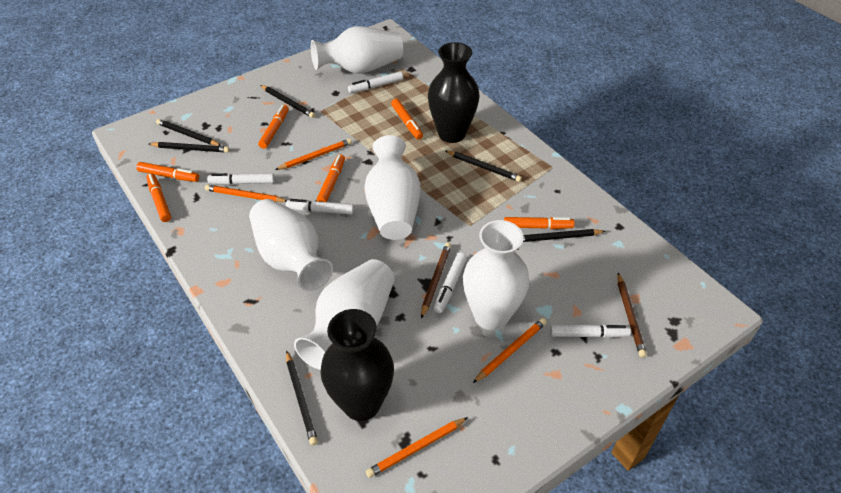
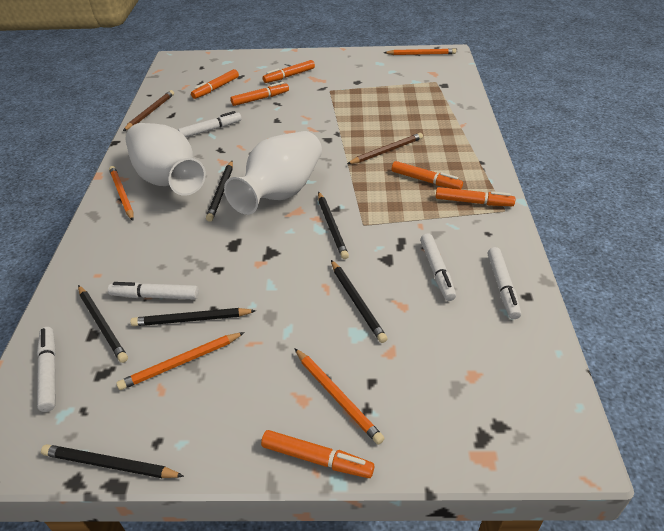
black vase: 2 -> 0
white vase: 5 -> 2

